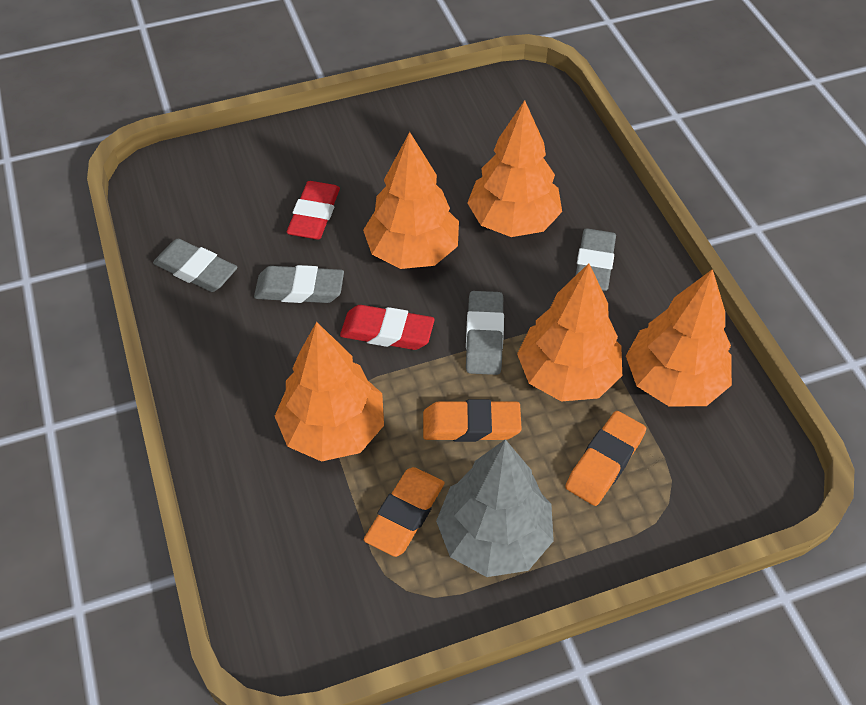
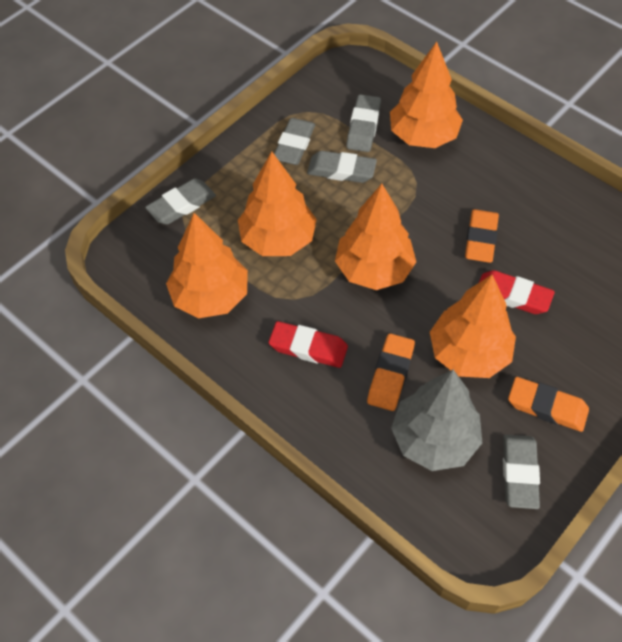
grey eraser: 4 -> 5

